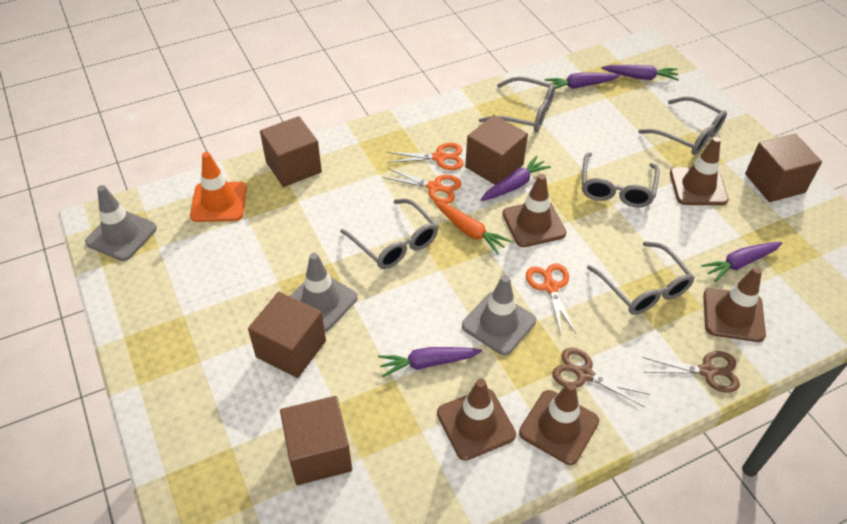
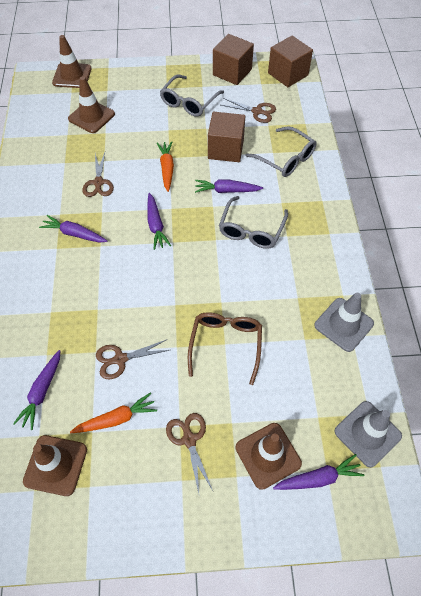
brown cube: 5 -> 3
brown glasses: 0 -> 1
brown scissors: 2 -> 4
brown traffic cone: 5 -> 4
grey glasses: 5 -> 3
grey traffic cone: 3 -> 2
orange carrot: 1 -> 2
orange scissors: 3 -> 0
orange traffic cone: 1 -> 0

